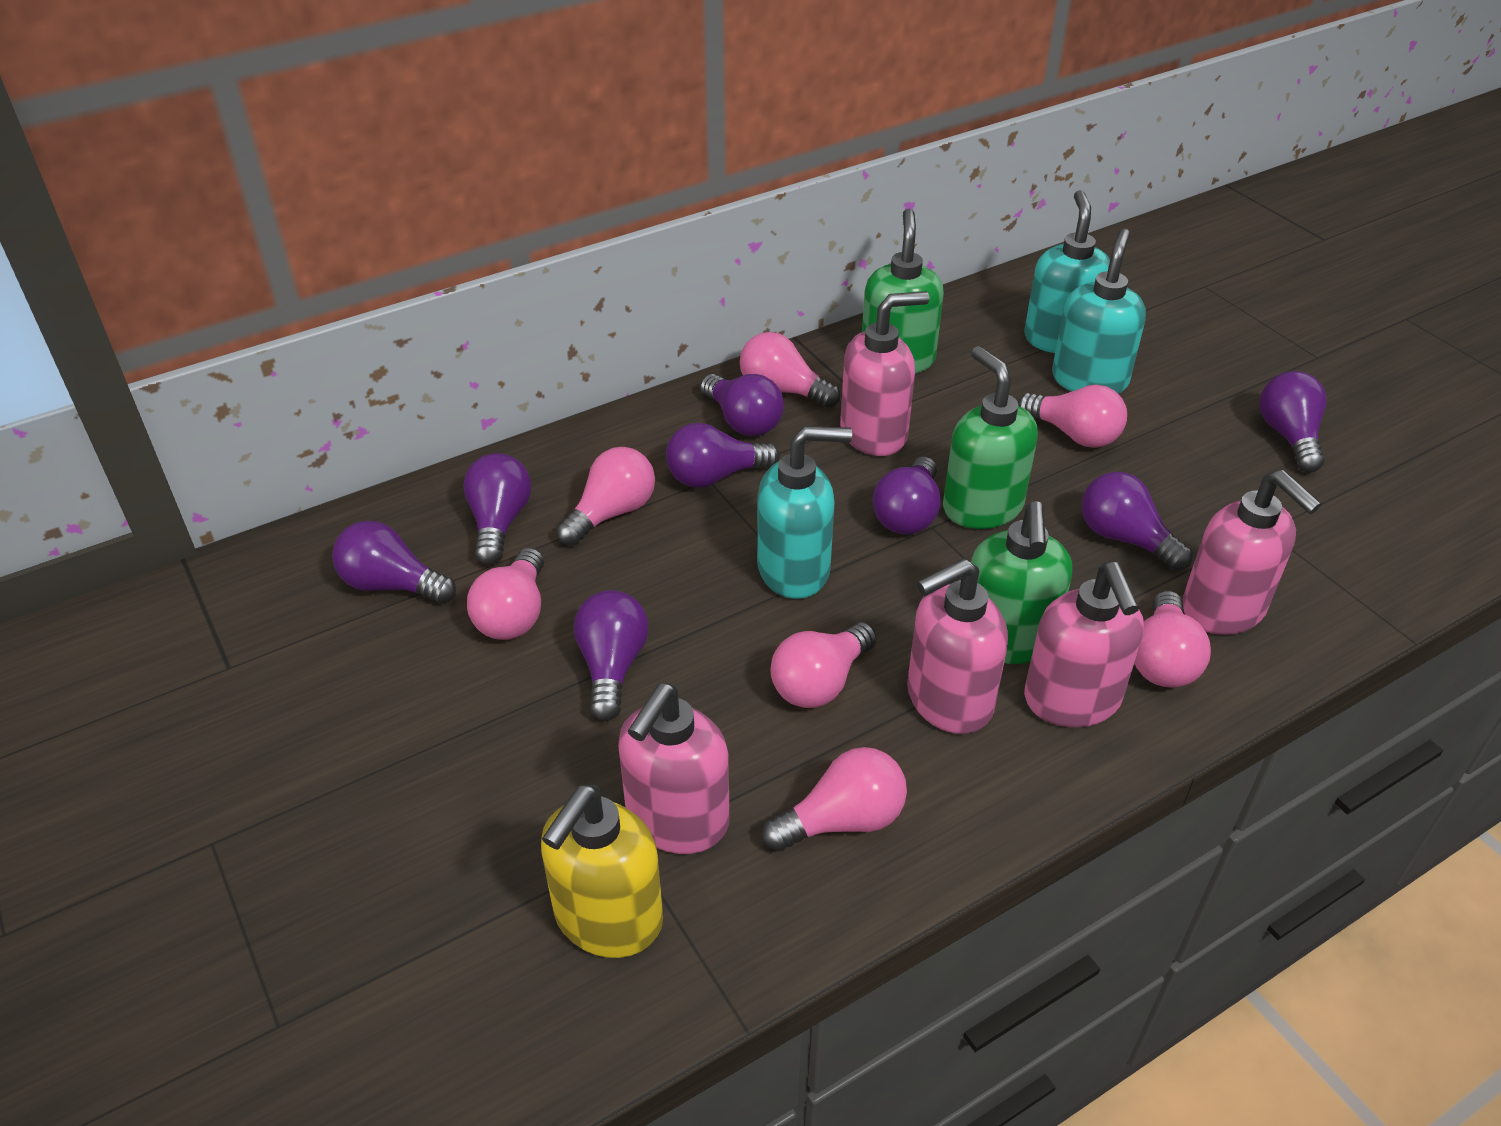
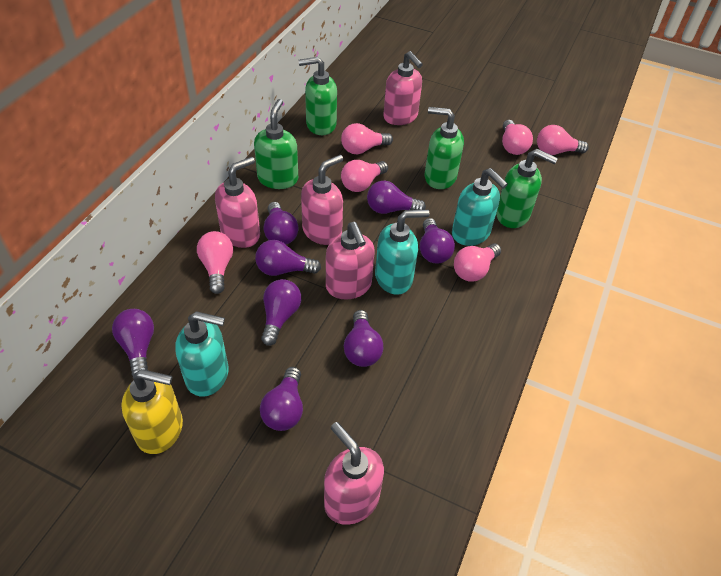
green soap dispenser: 3 -> 4
pink light bulb: 7 -> 6

